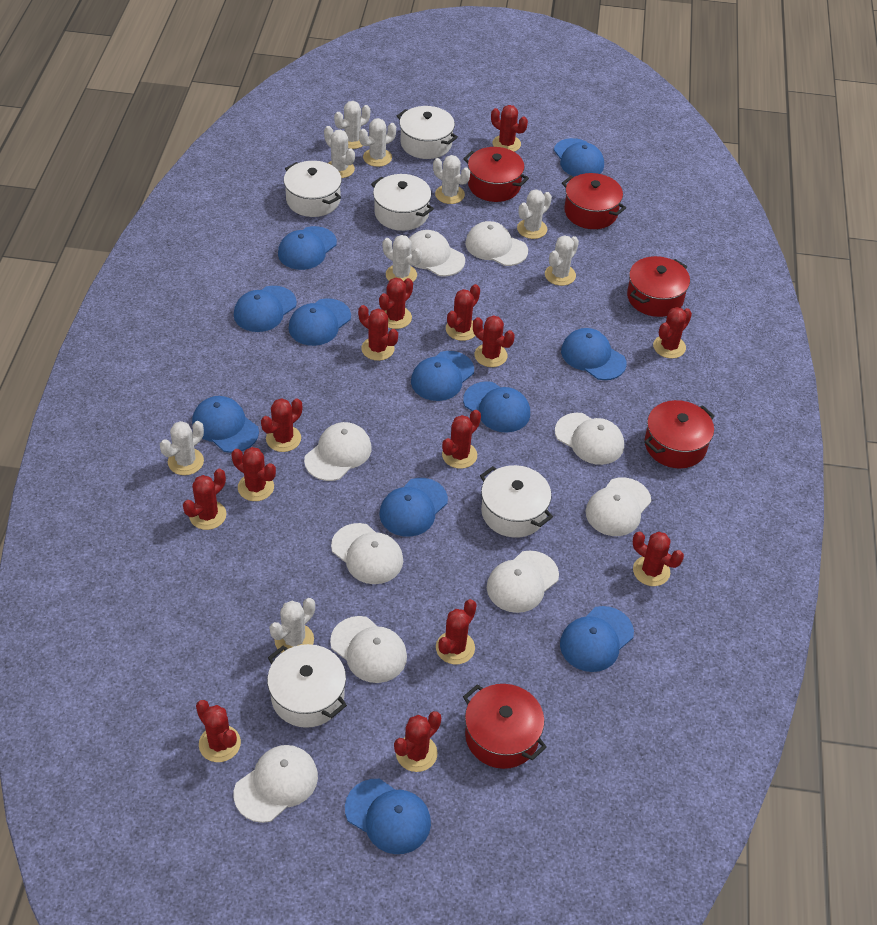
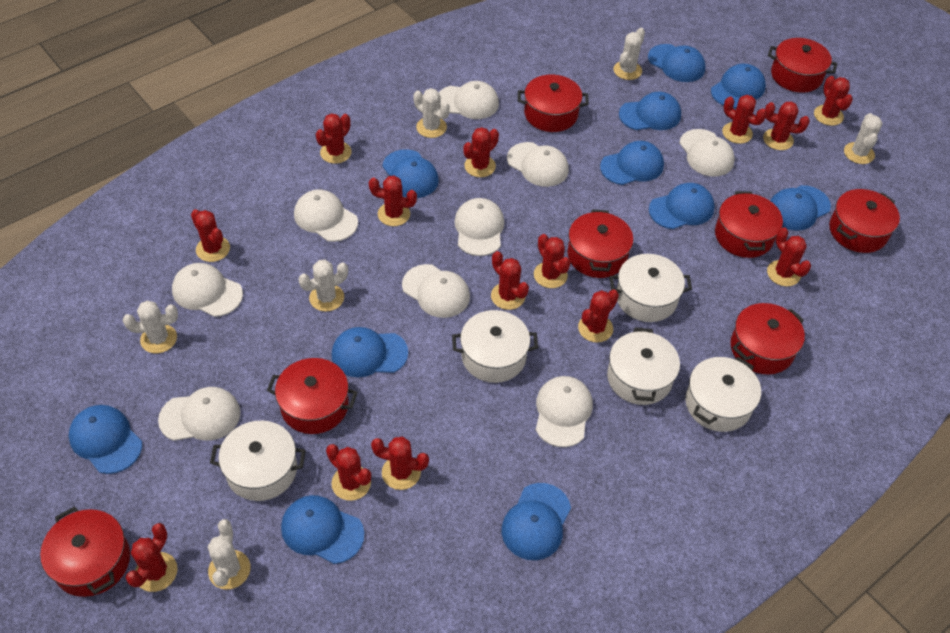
red pot: 5 -> 8
white cactus: 9 -> 6

